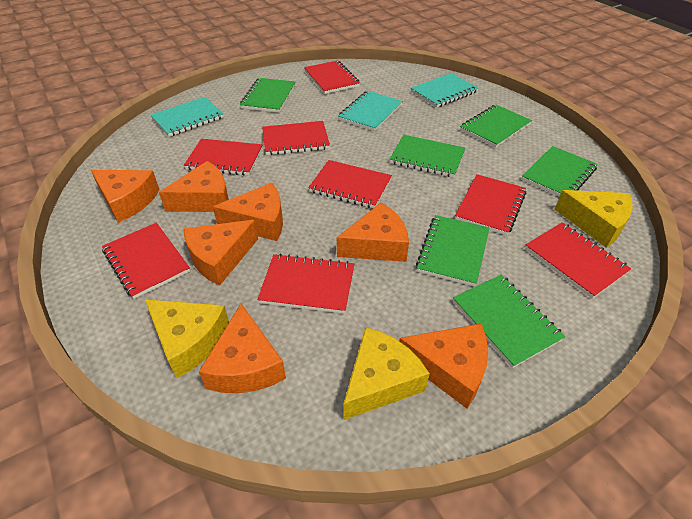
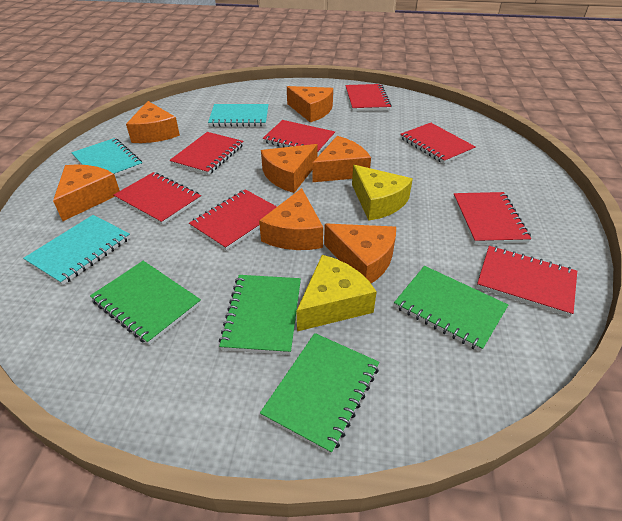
green notebook: 6 -> 4
yellow cheese: 3 -> 2

